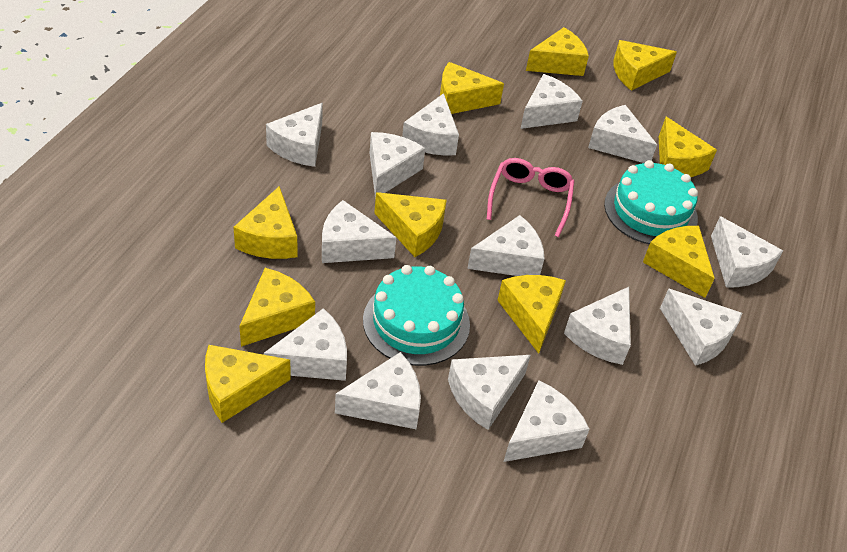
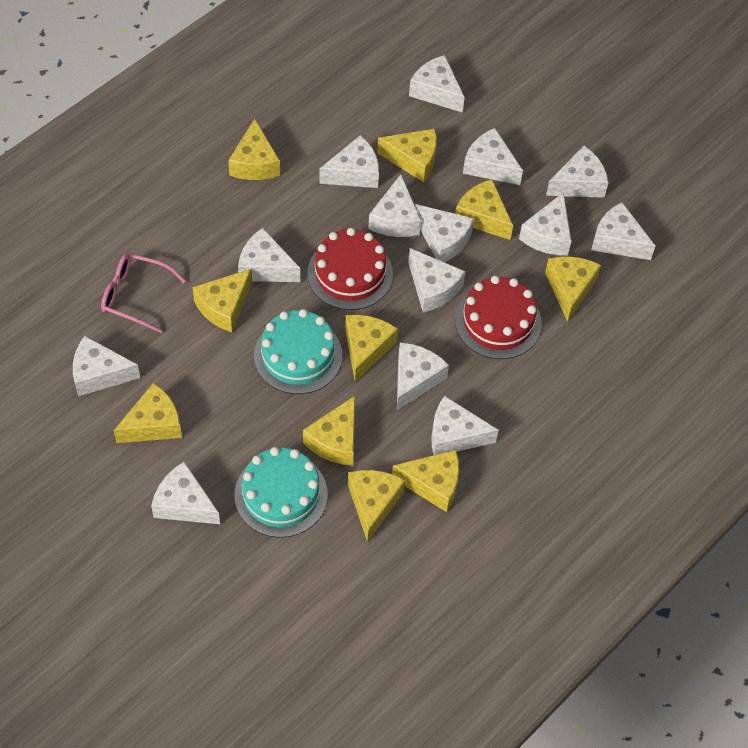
red cake: 0 -> 2

